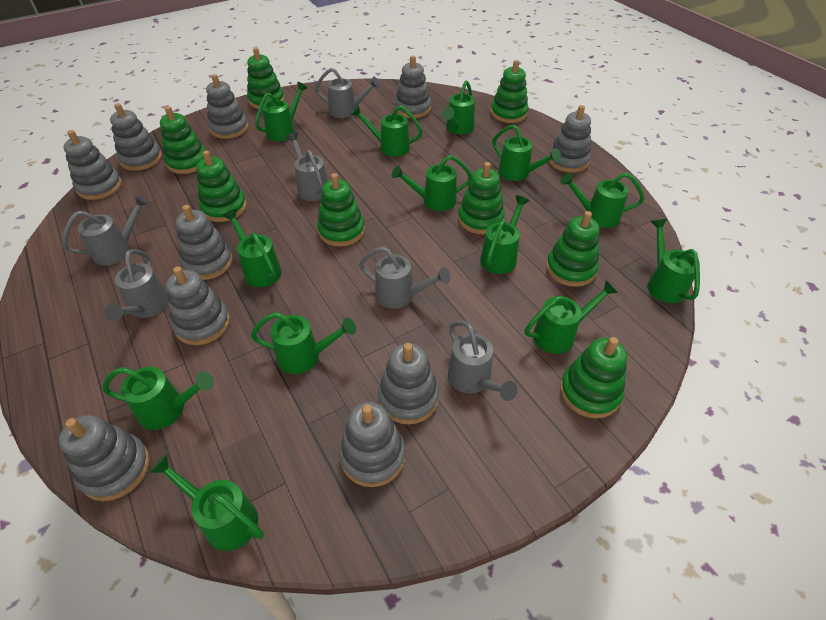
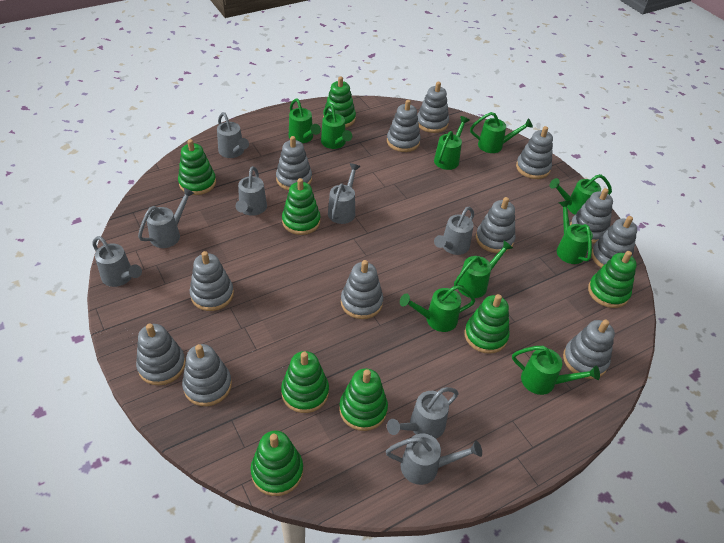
green watering can: 13 -> 9
grey stacking toy: 10 -> 12
grey watering can: 6 -> 8

